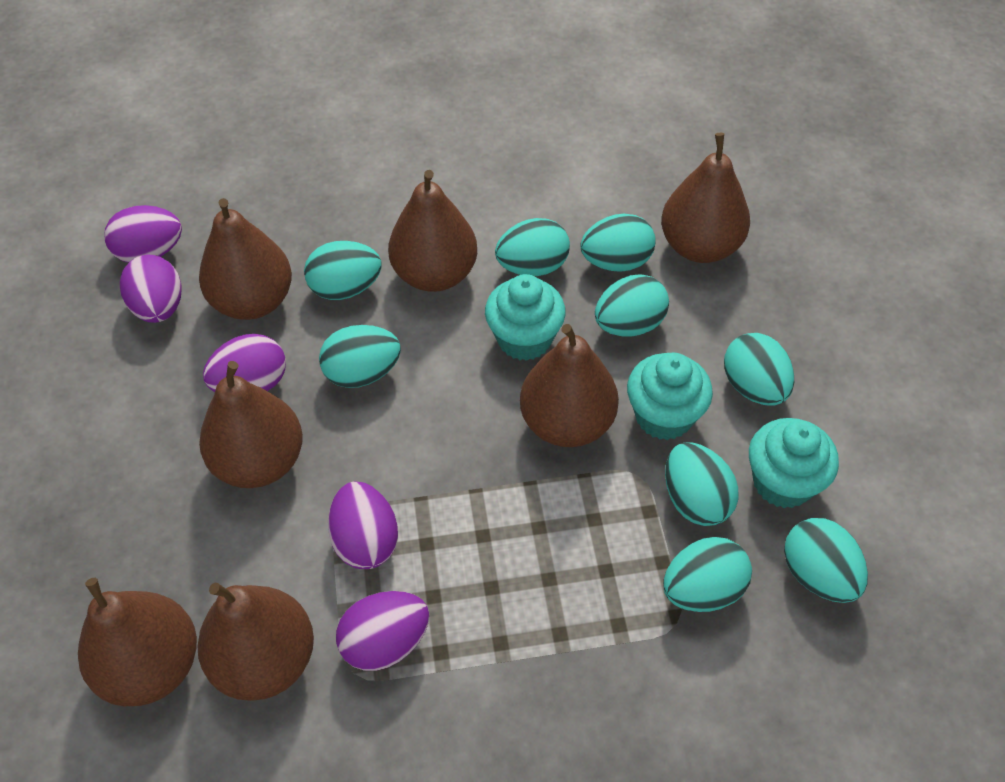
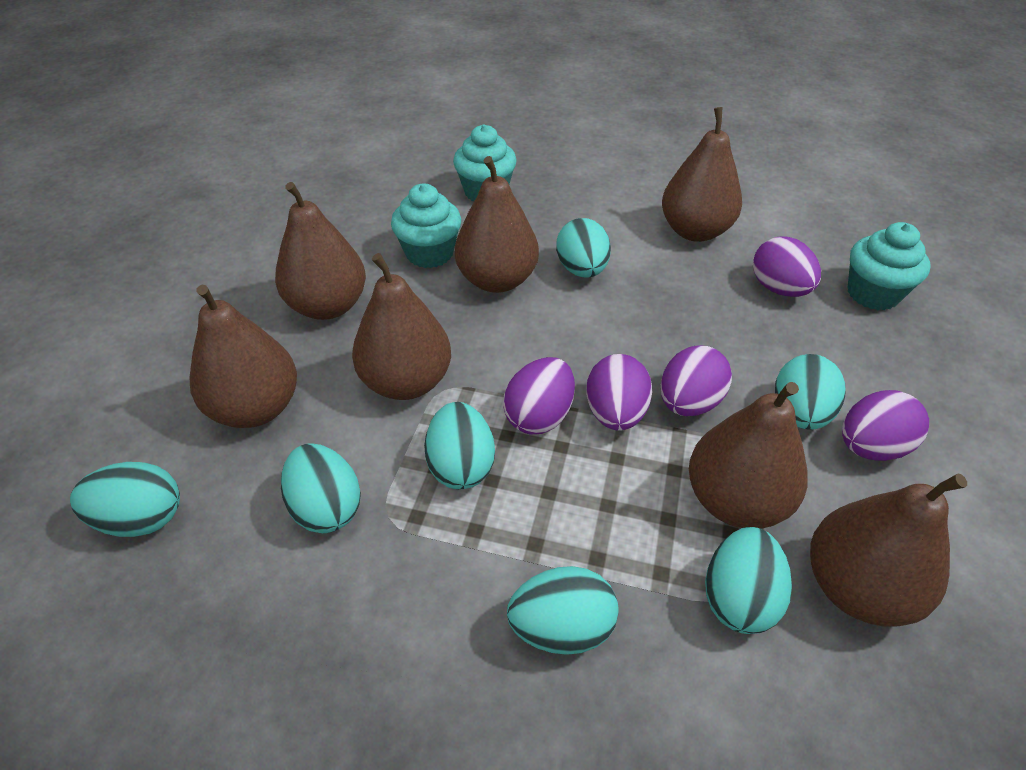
turquoise egg: 9 -> 7

